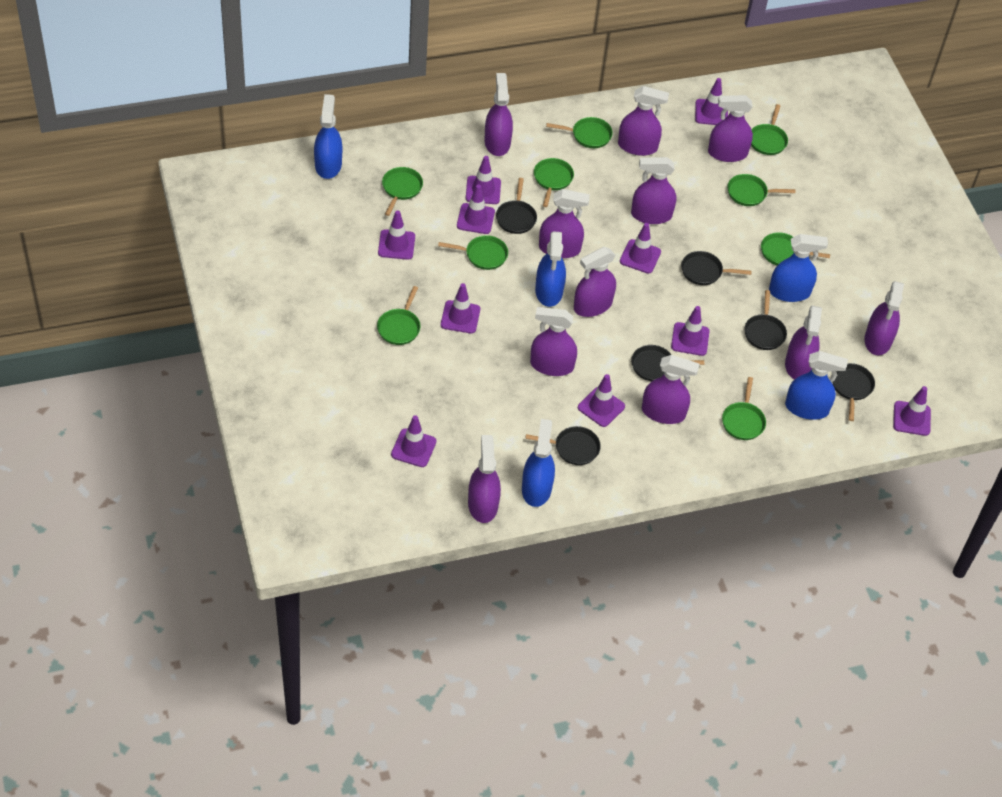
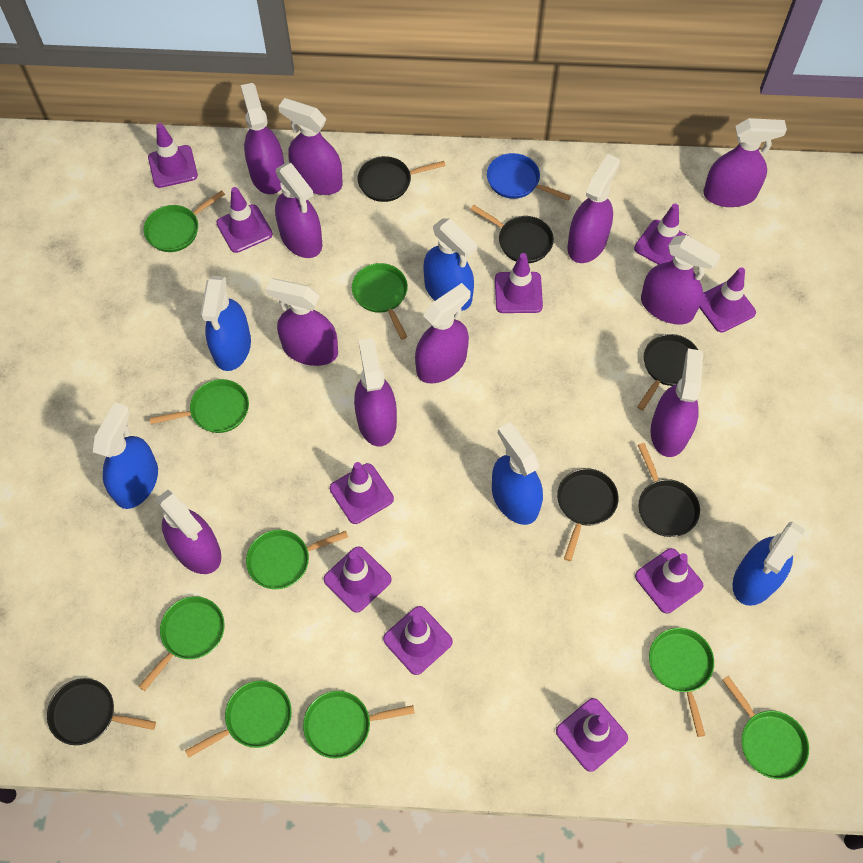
blue pan: 0 -> 1

